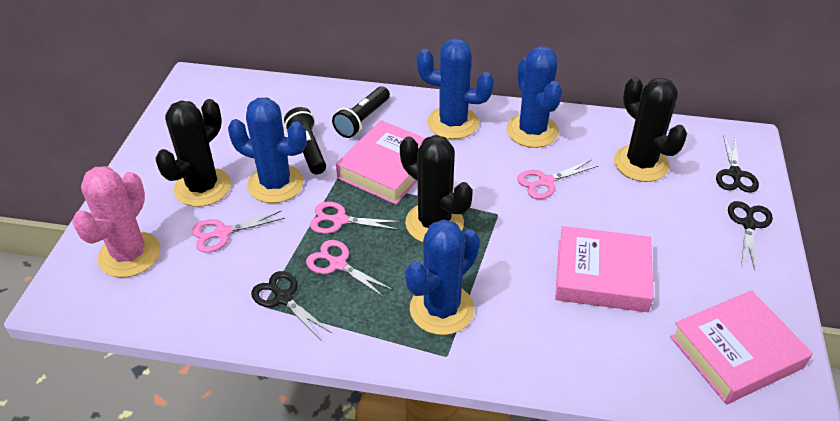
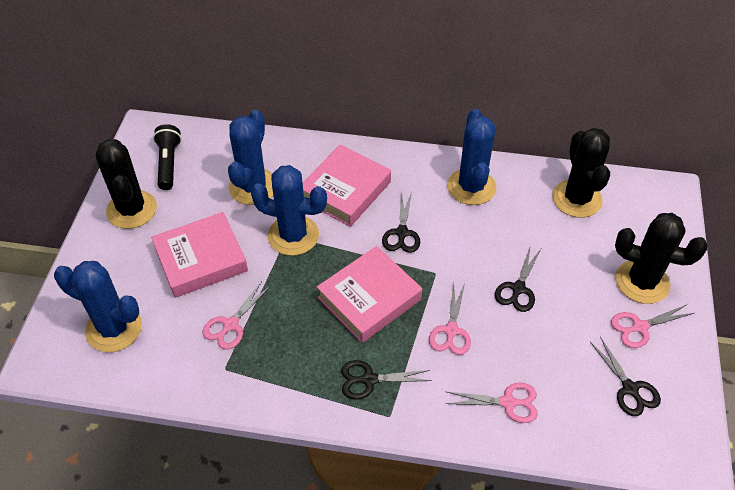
black flashlight: 2 -> 1
black scissors: 3 -> 4
pink cactus: 1 -> 0

